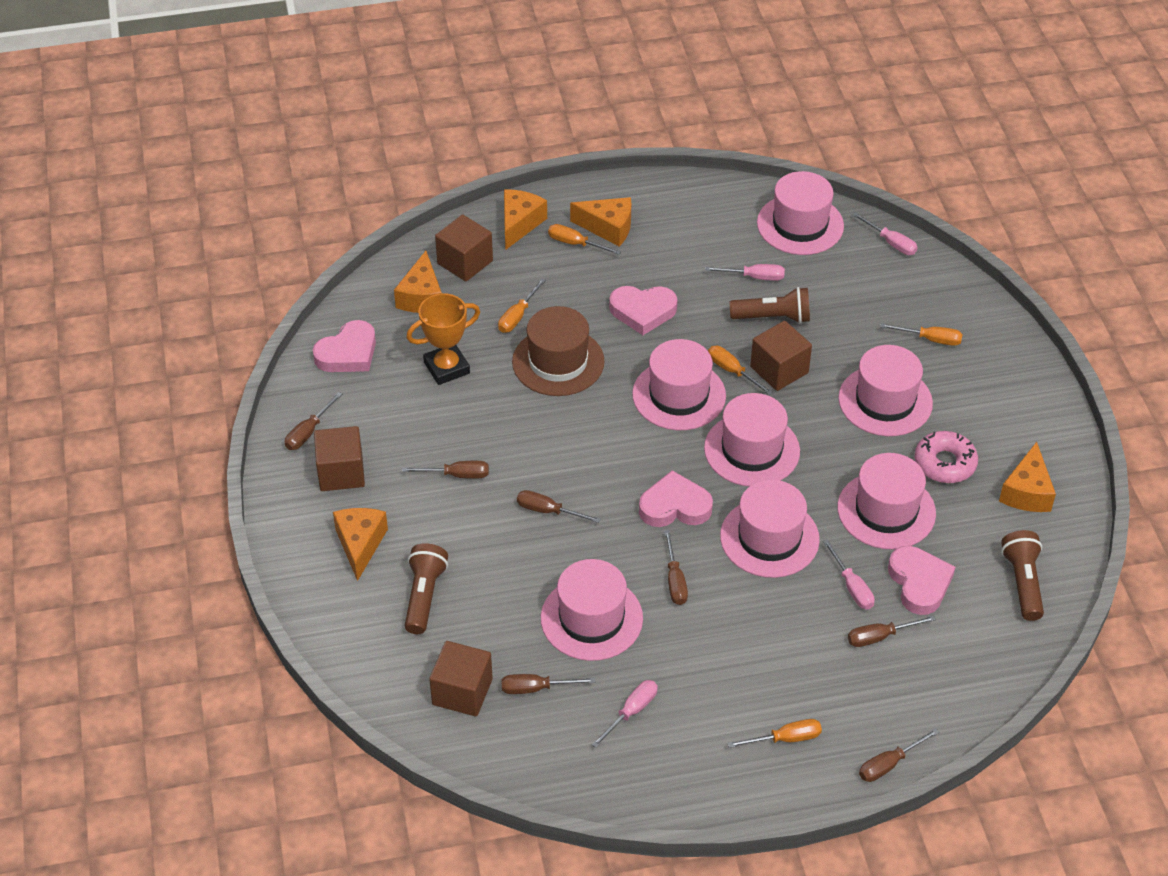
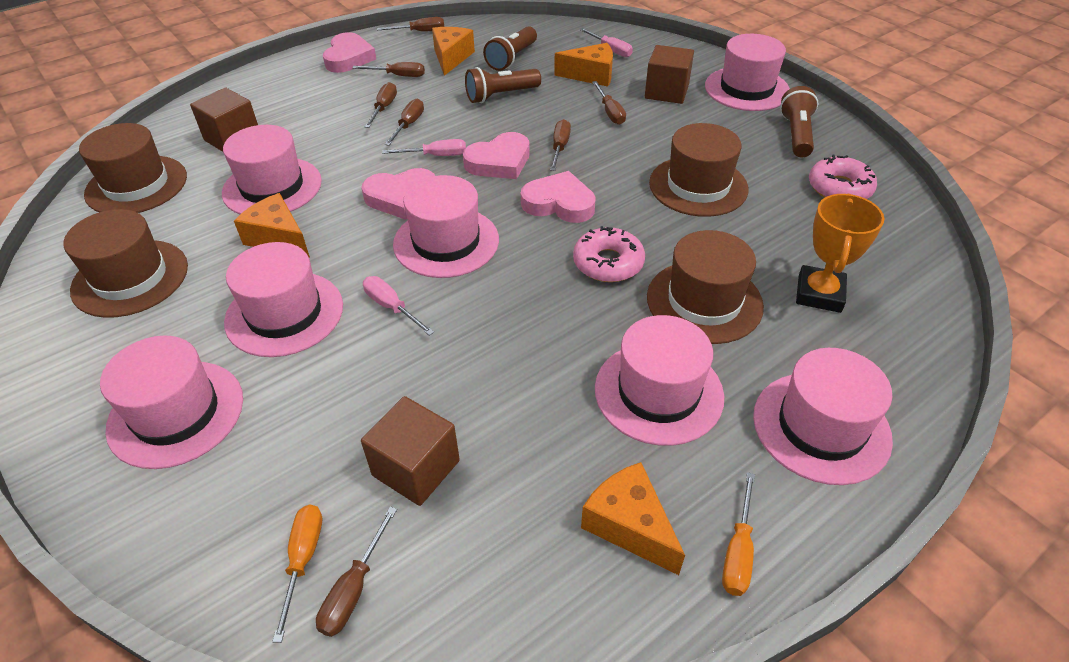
brown cube: 4 -> 3
brown hat: 1 -> 4
orange cheese: 5 -> 4
orange screwdriver: 5 -> 2
pink donut: 1 -> 2
pink screwdriver: 4 -> 3

